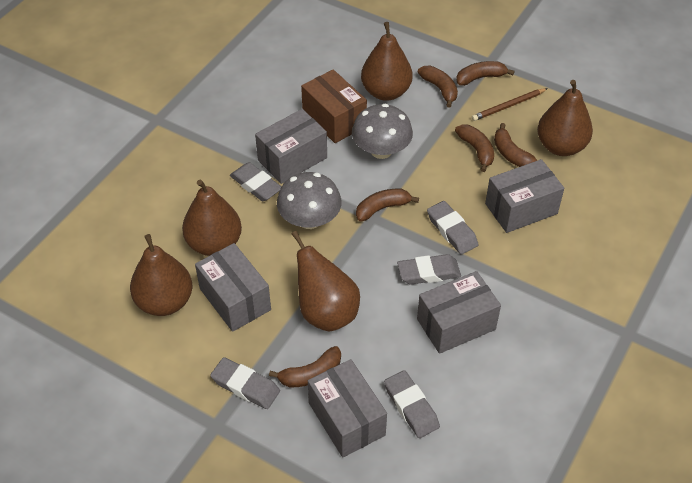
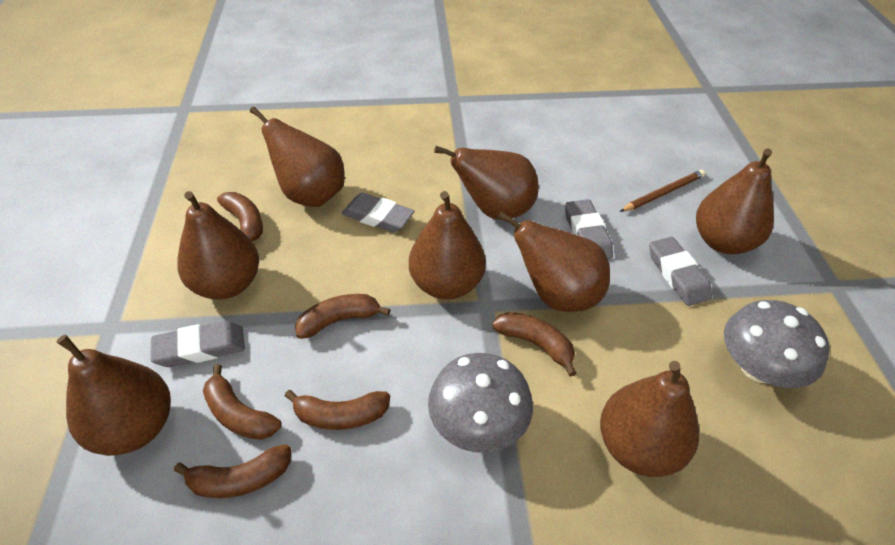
brown box: 1 -> 0
brown pear: 5 -> 8
grey box: 5 -> 0
grey eraser: 5 -> 4

